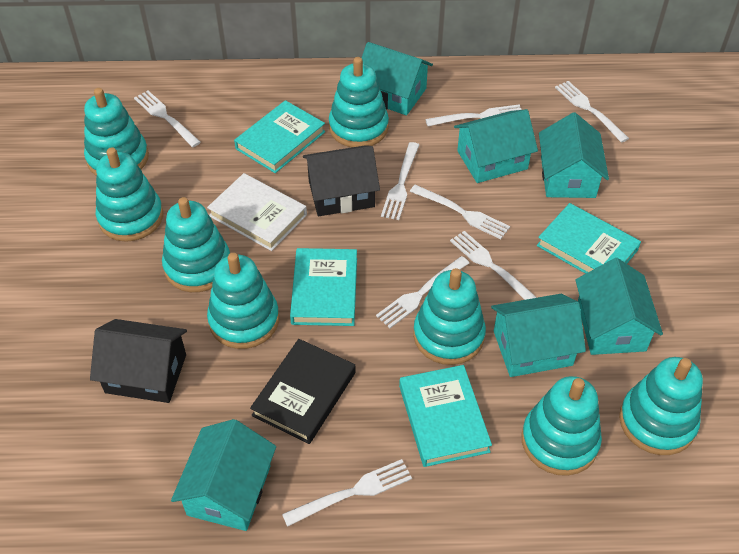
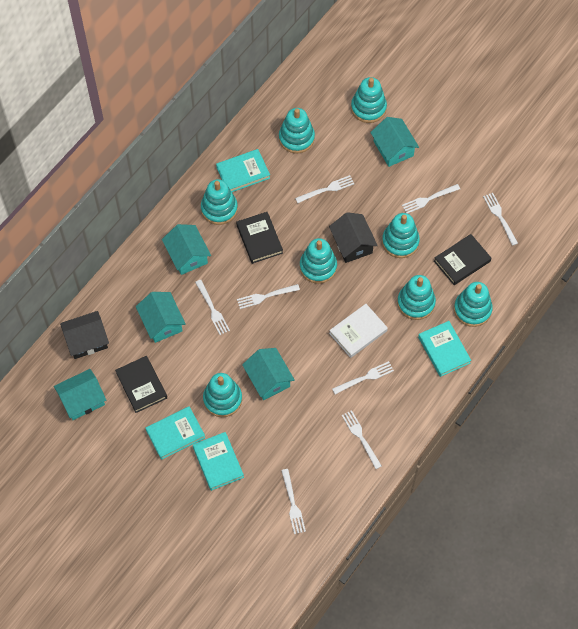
black book: 1 -> 3
turquoise house: 6 -> 5

